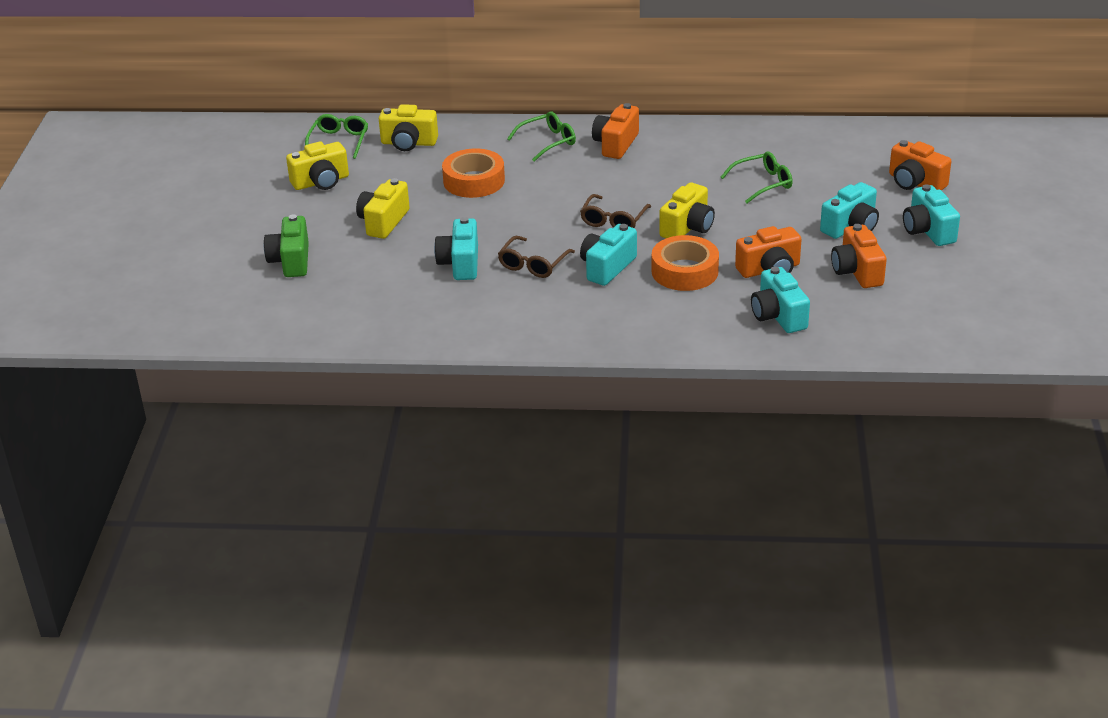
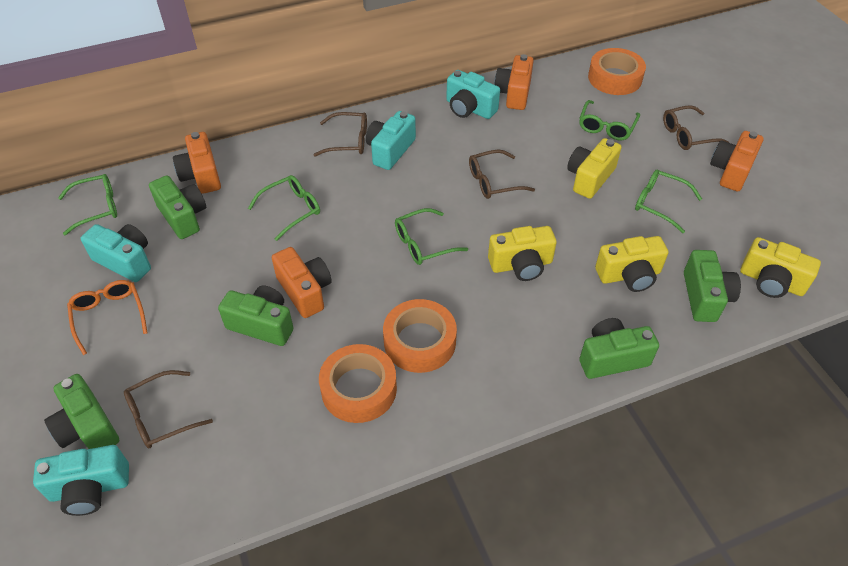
brown glasses: 2 -> 4
green camera: 1 -> 5
green glasses: 3 -> 5
orange glasses: 0 -> 1
orange tape: 2 -> 3
turquoise camera: 5 -> 4

